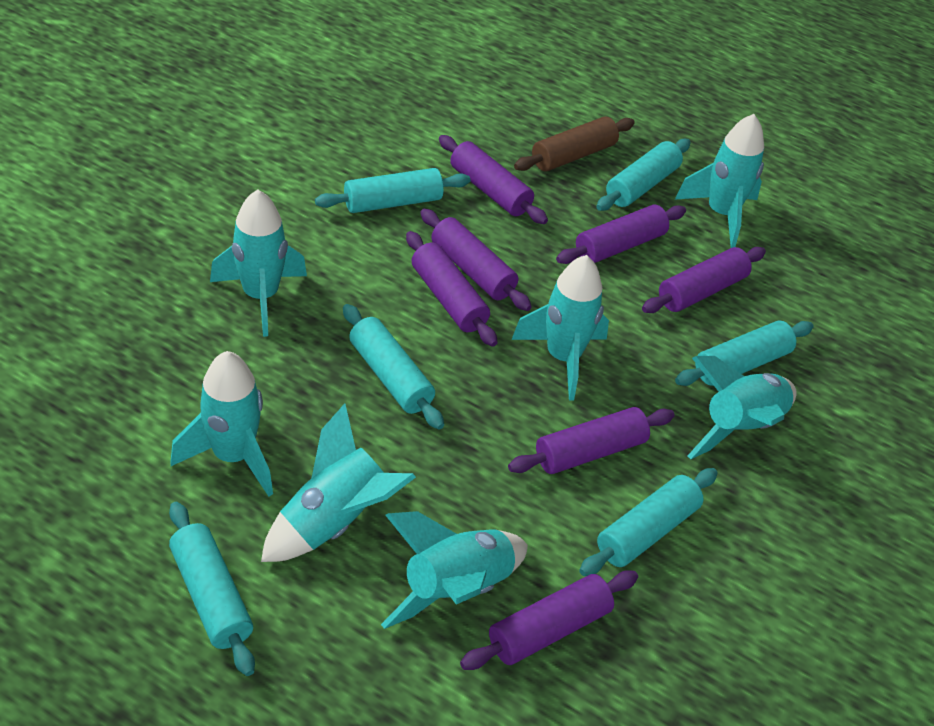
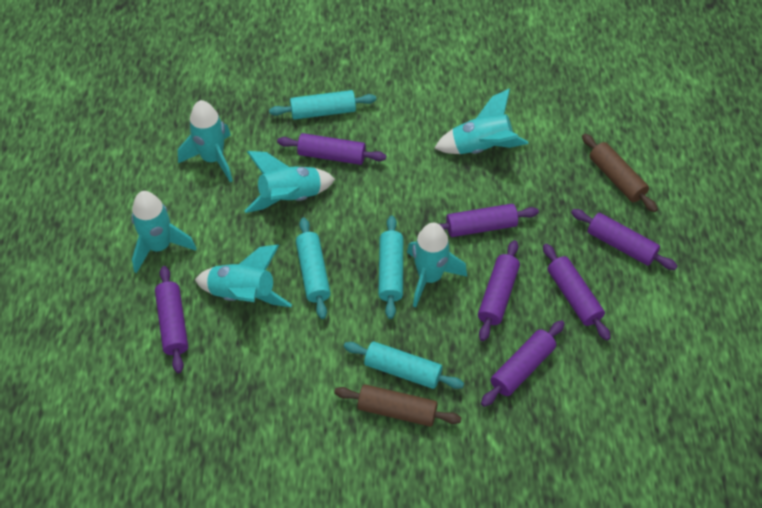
brown rolling pin: 1 -> 2
turquoise rocket: 7 -> 6
turquoise rolling pin: 6 -> 4

